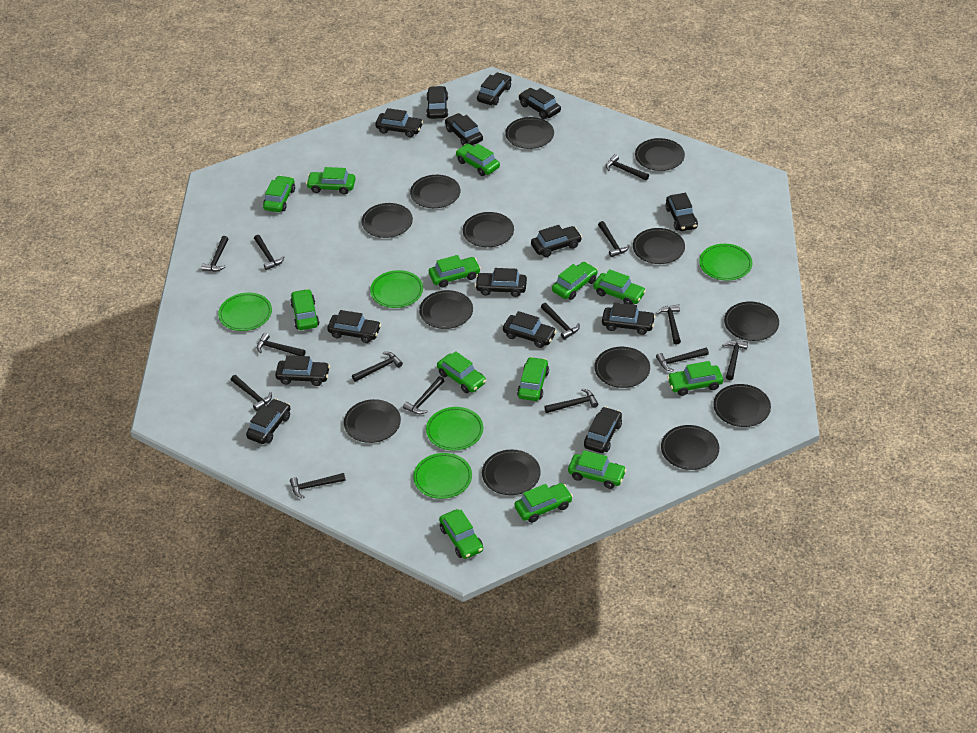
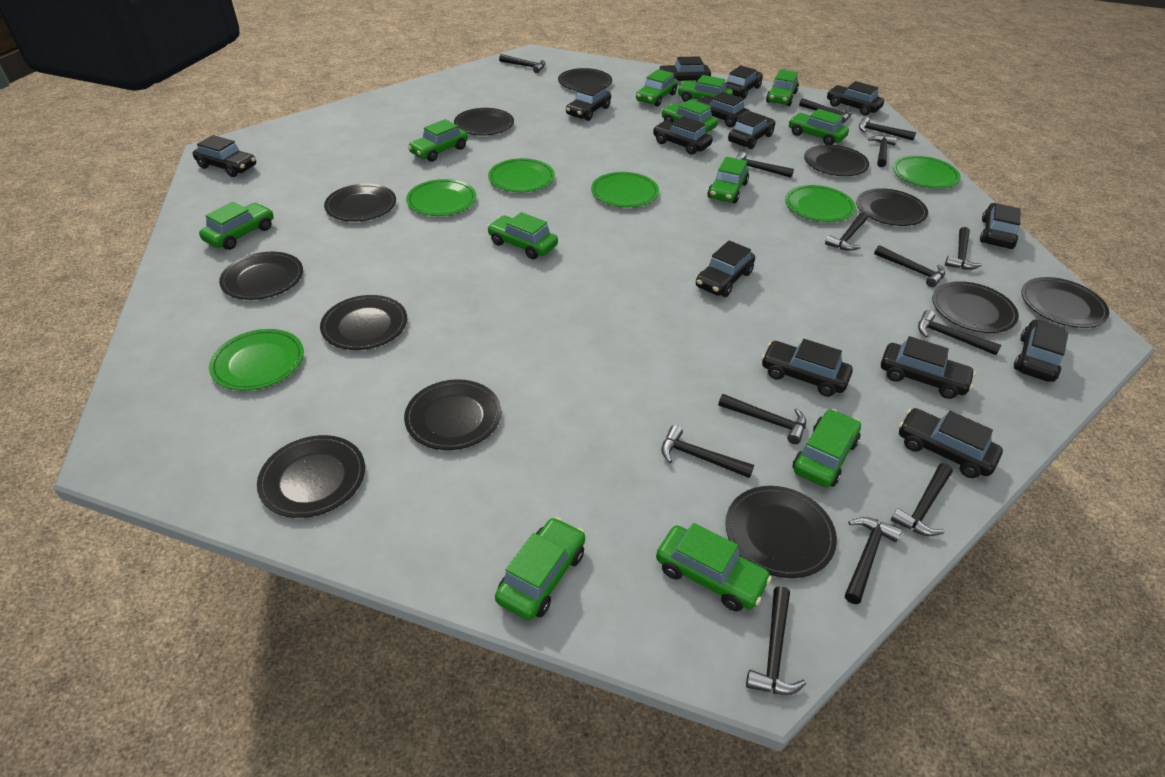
black plate: 13 -> 12
green car: 13 -> 12
green plate: 5 -> 6

